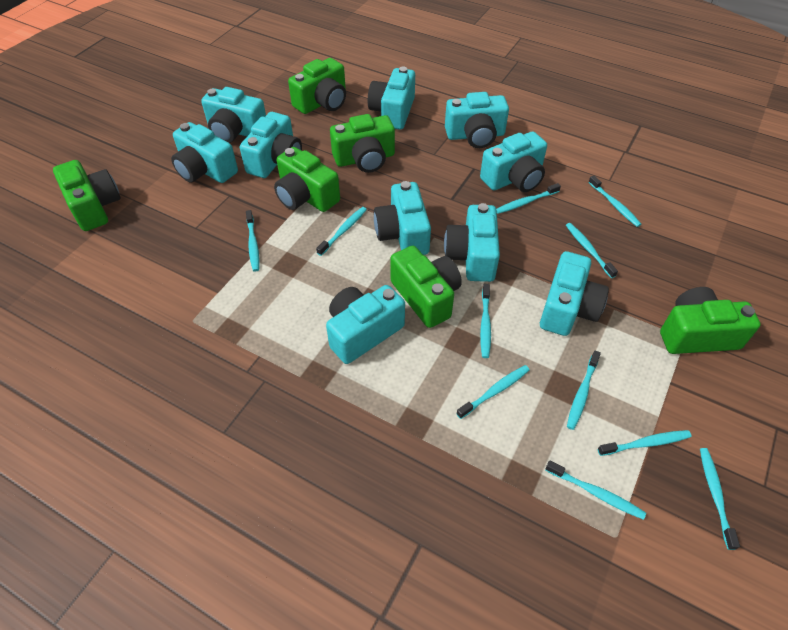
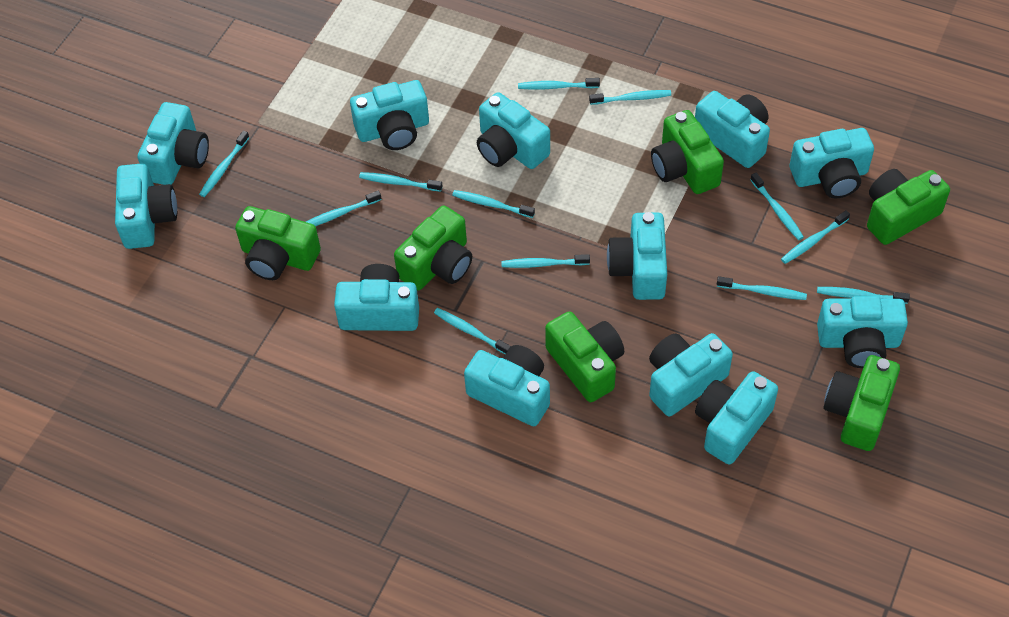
turquoise camera: 10 -> 12
turquoise toothbrush: 11 -> 12

